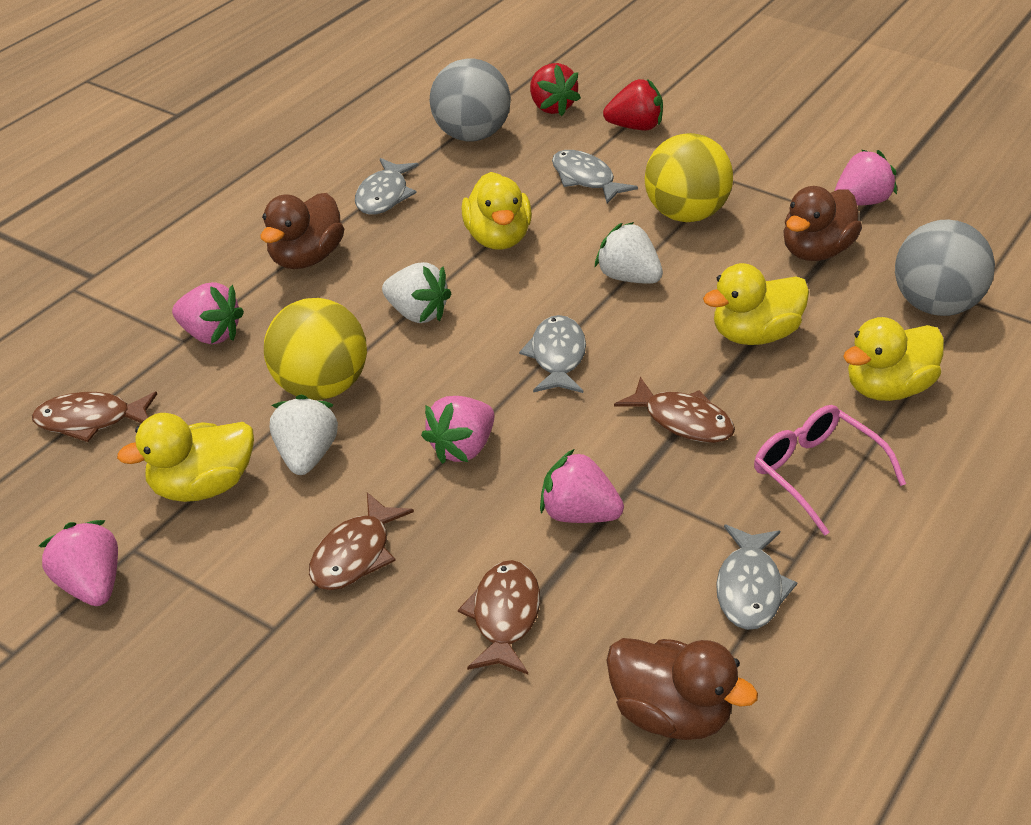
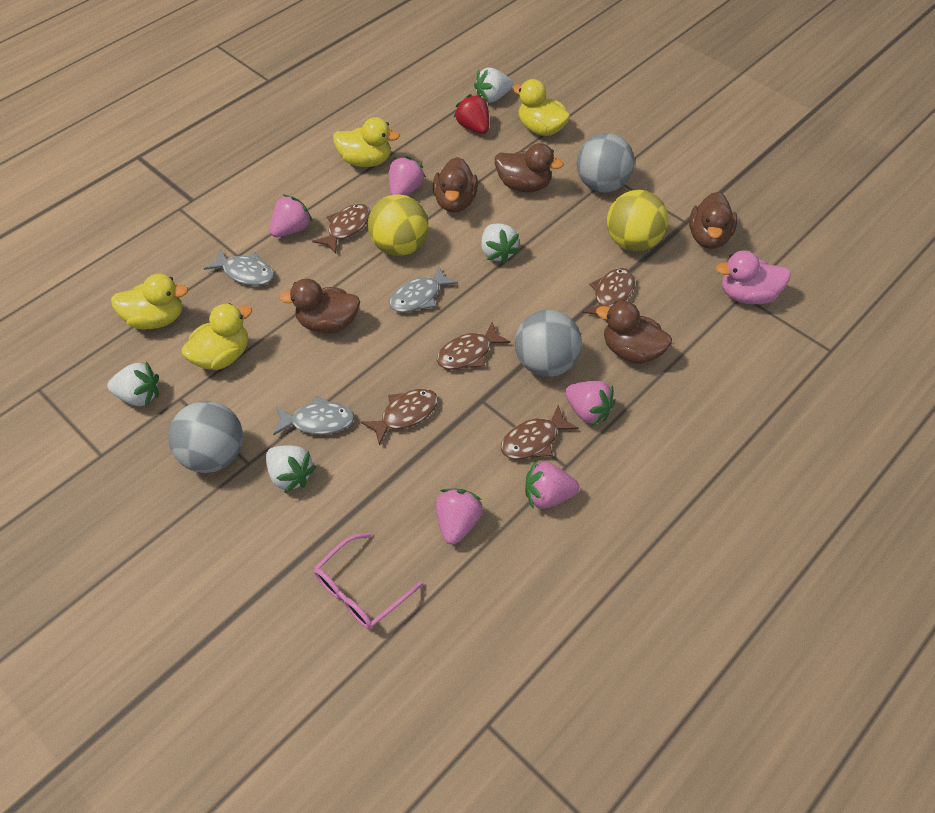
brown duck: 3 -> 5
brown fish: 4 -> 5
grey ball: 2 -> 3
grey fish: 4 -> 3
pink duck: 0 -> 1
red strawberry: 2 -> 1
white strawberry: 3 -> 4

